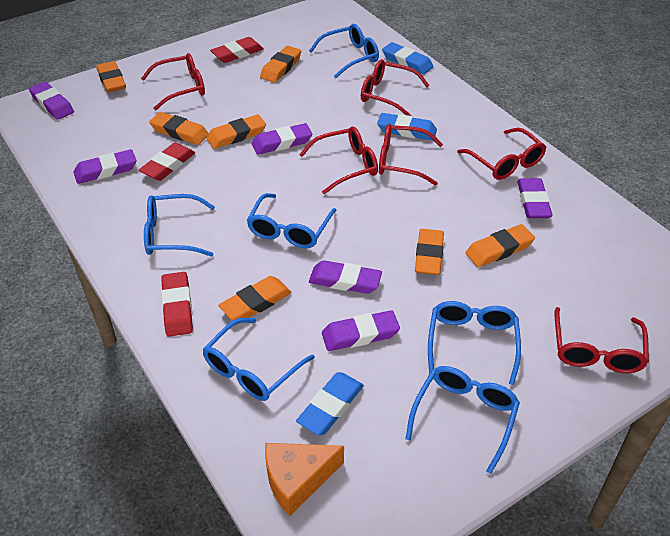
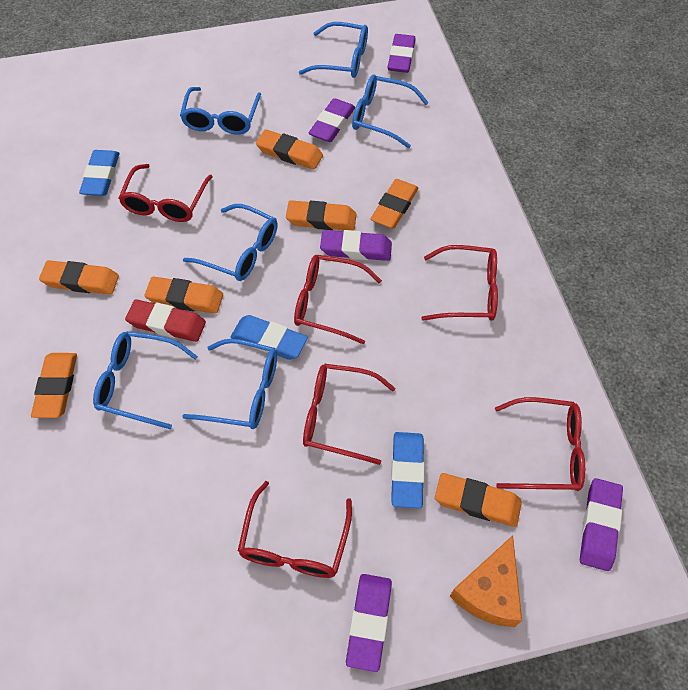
purple eraser: 6 -> 5
red eraser: 3 -> 1

